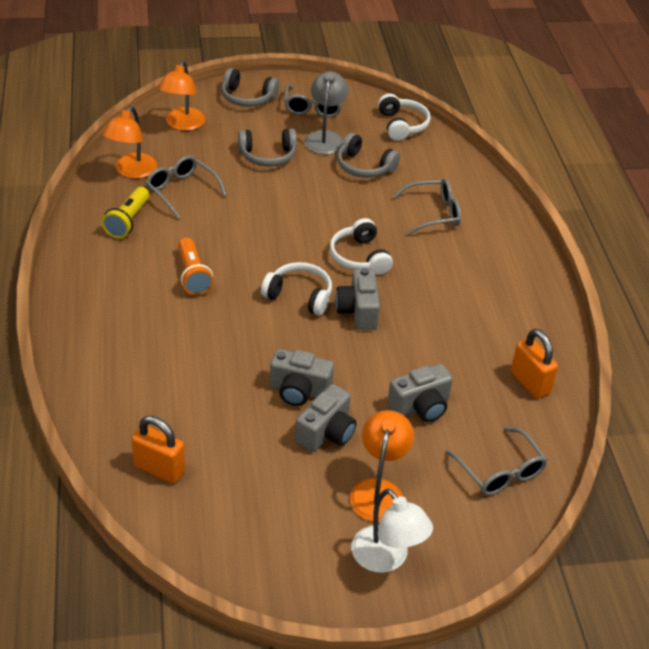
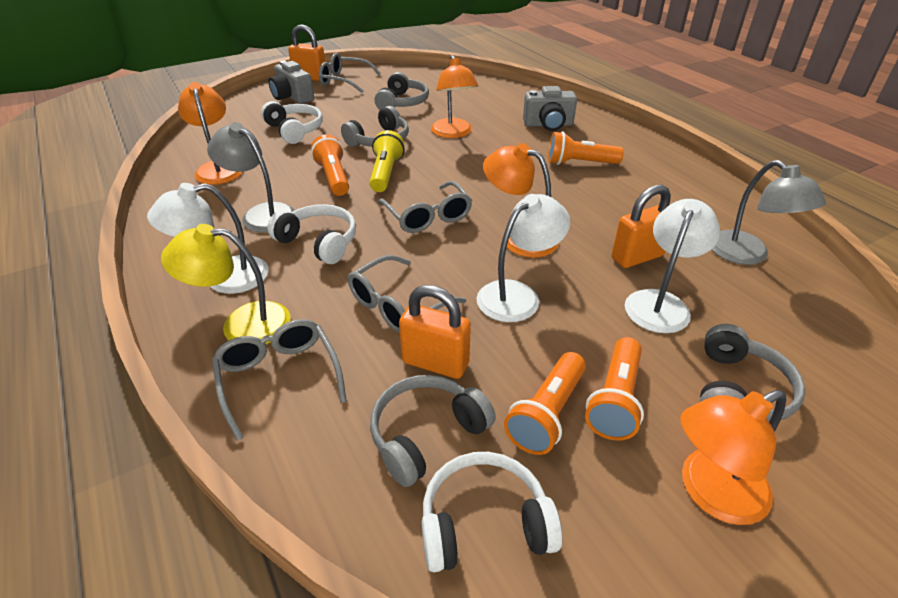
grey camera: 4 -> 2
grey headphones: 3 -> 4
grey lamp: 1 -> 2
orange flashlight: 1 -> 4
orange lamp: 3 -> 4
orange padlock: 2 -> 3
white lamp: 1 -> 3
yellow lamp: 0 -> 1

